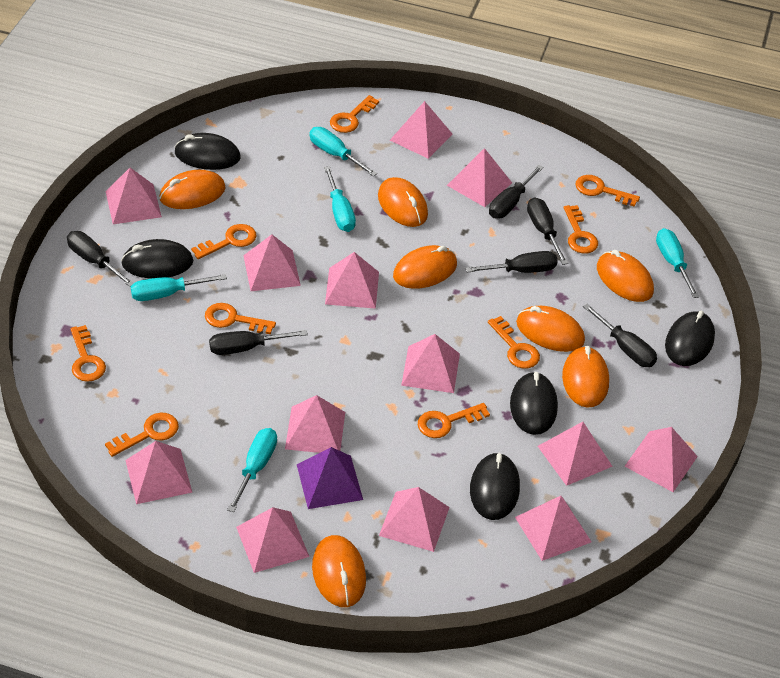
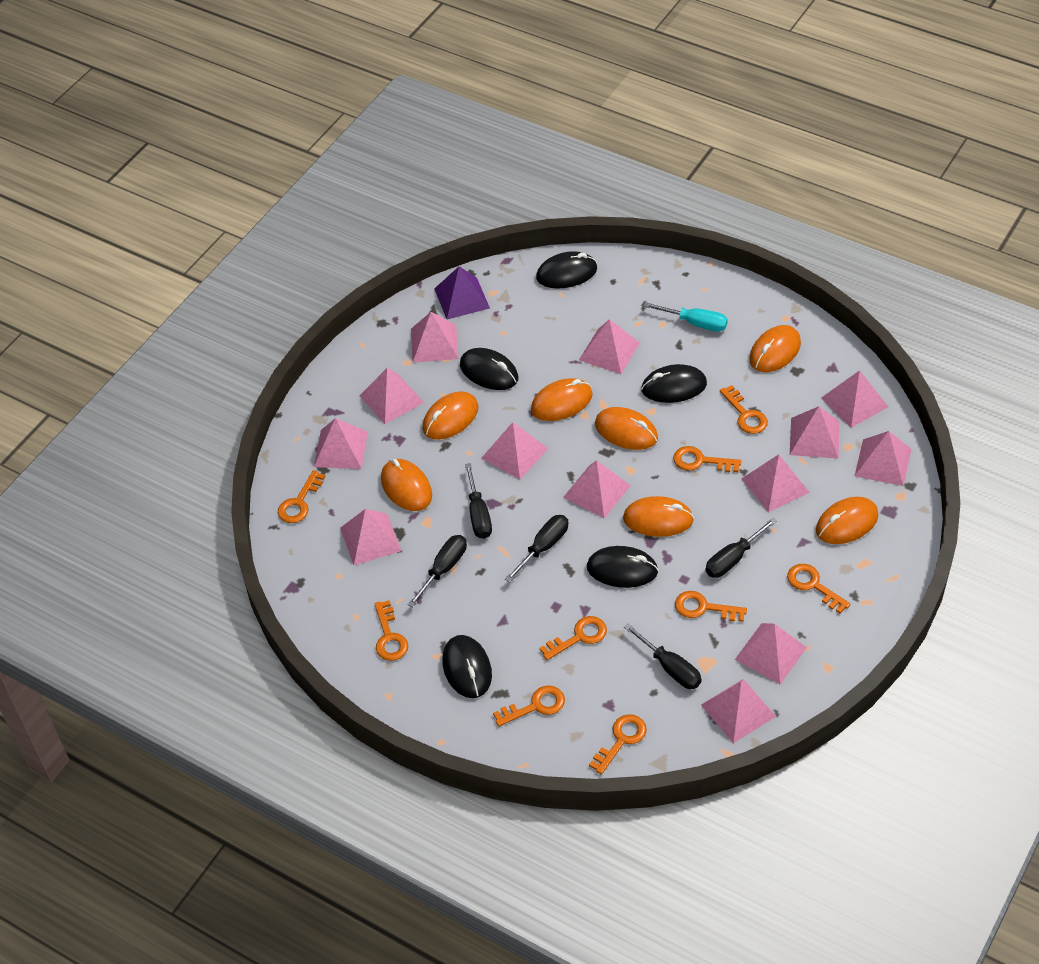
black screwdriver: 6 -> 5
turquoise screwdriver: 5 -> 1

